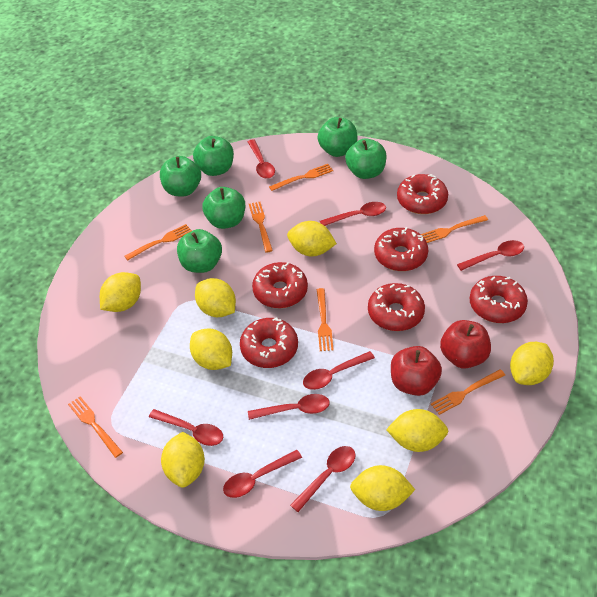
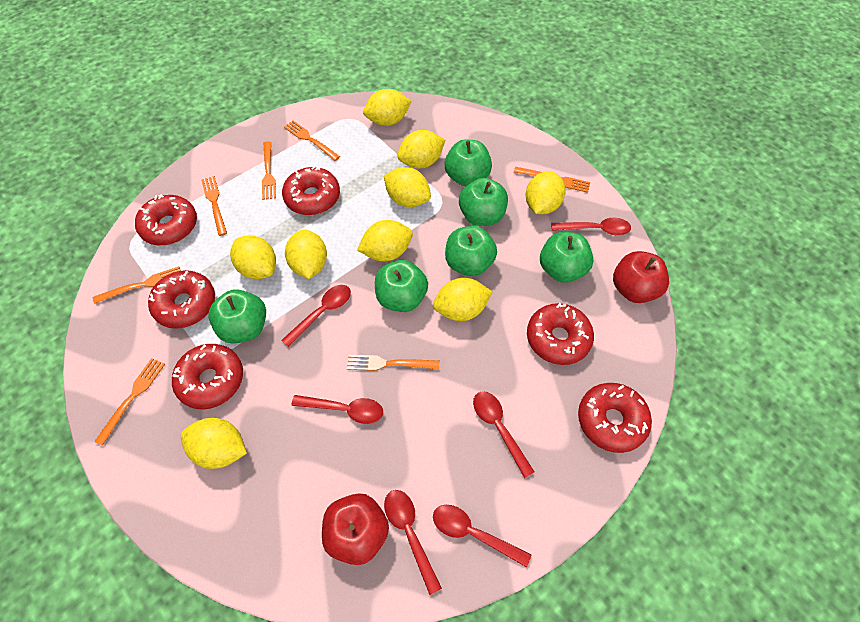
red spoon: 8 -> 6
yellow lemon: 8 -> 9

